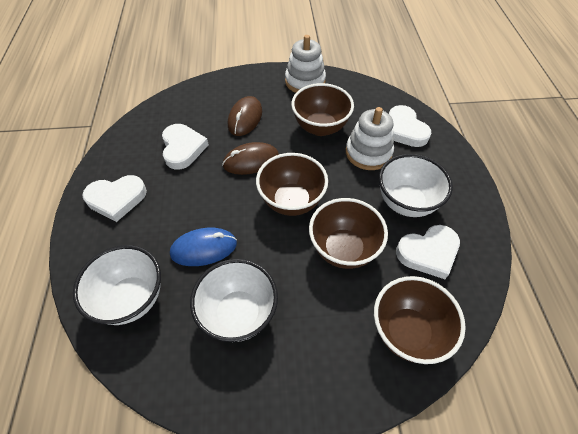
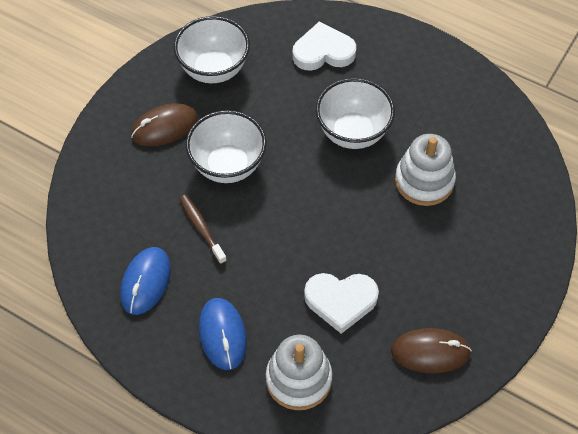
blue mouse: 1 -> 2
brown bowl: 4 -> 0
brown toothbrush: 0 -> 1
white heart: 4 -> 2

